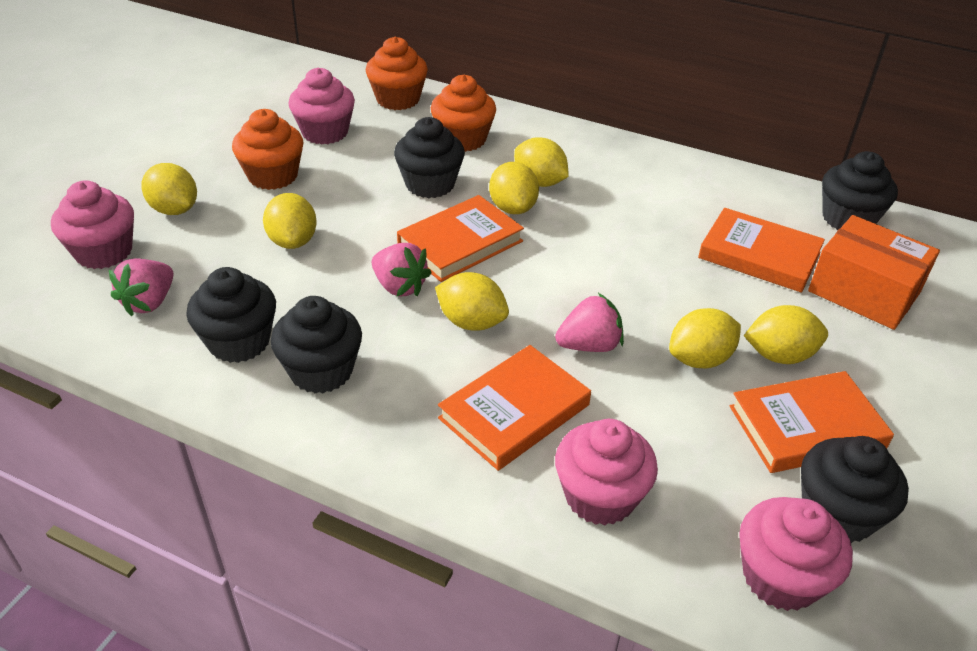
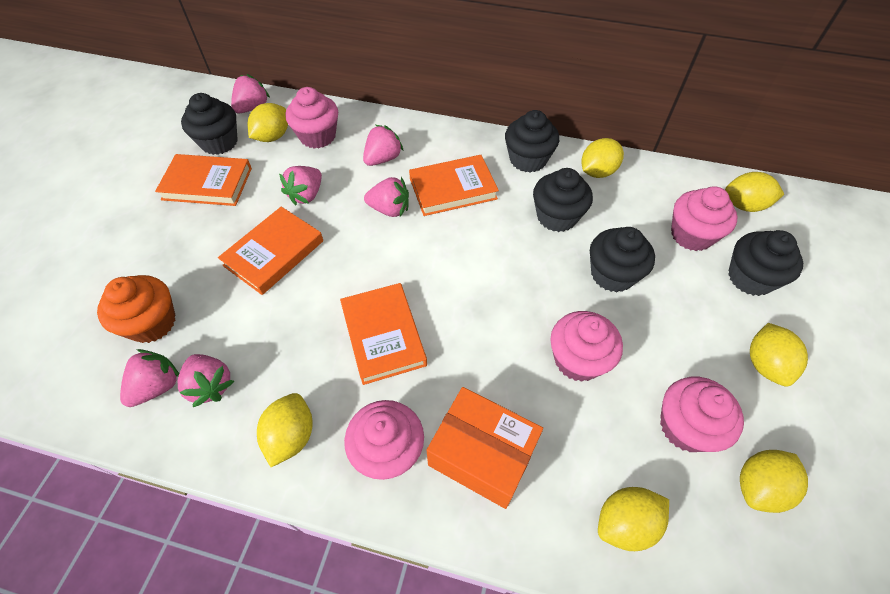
orange cupcake: 3 -> 1
pink cupcake: 4 -> 5
pink strawberry: 3 -> 6

